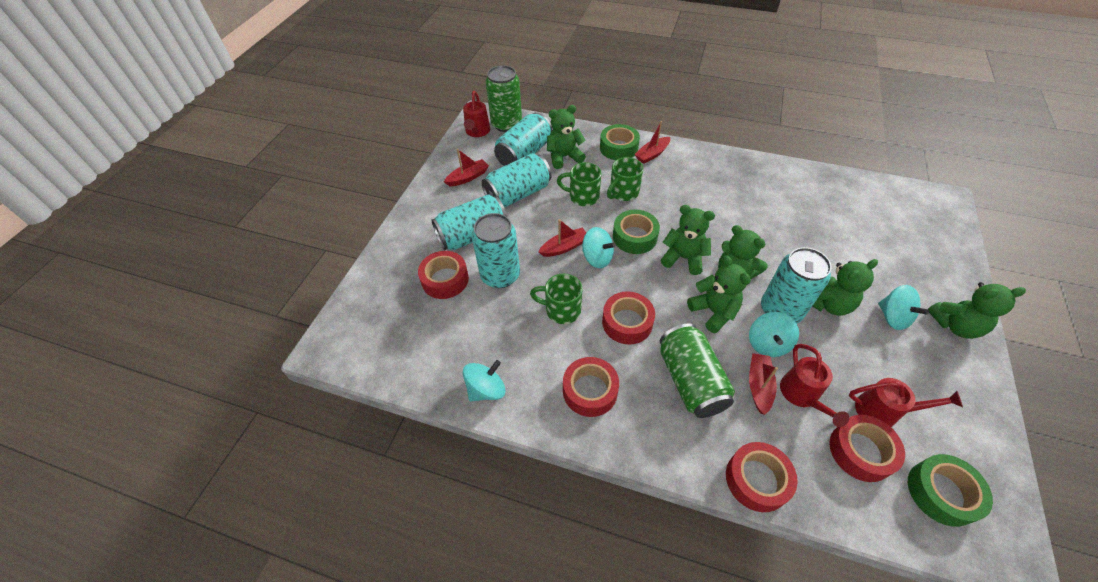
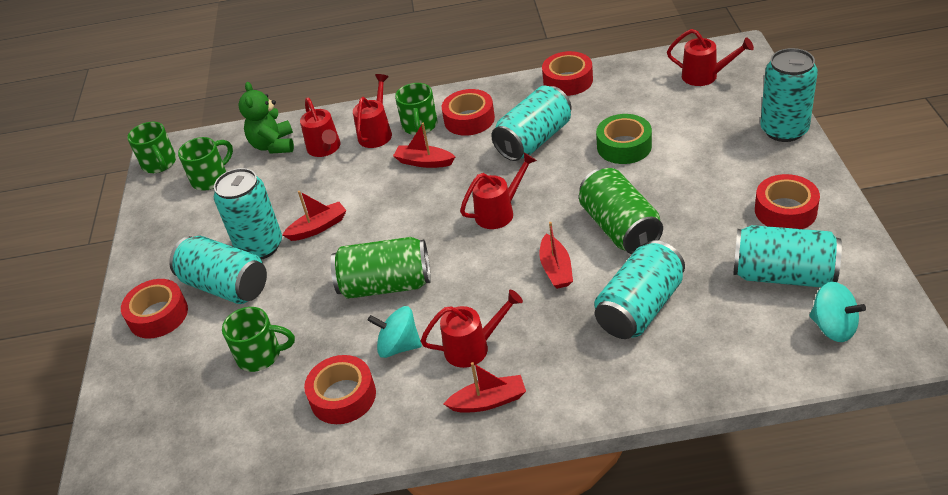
green mug: 3 -> 4
green tape: 3 -> 1
green teddy bear: 6 -> 1
red watering can: 3 -> 5
turquoise can: 5 -> 6
turquoise spinning top: 4 -> 2

